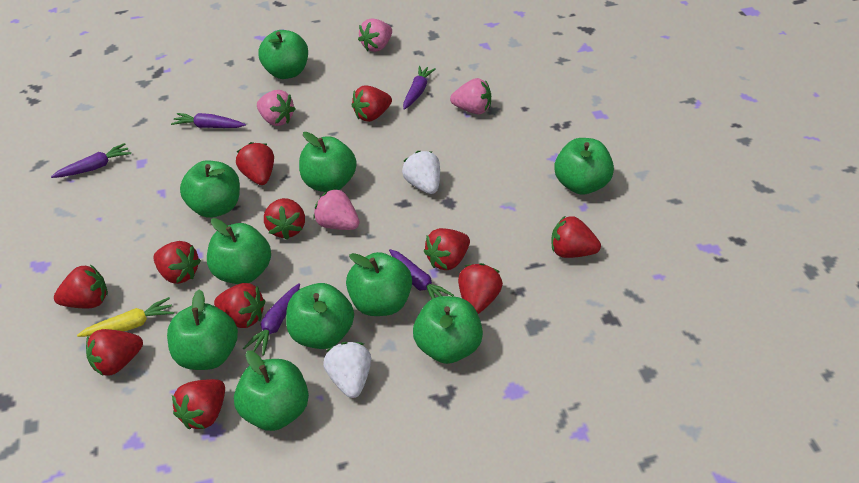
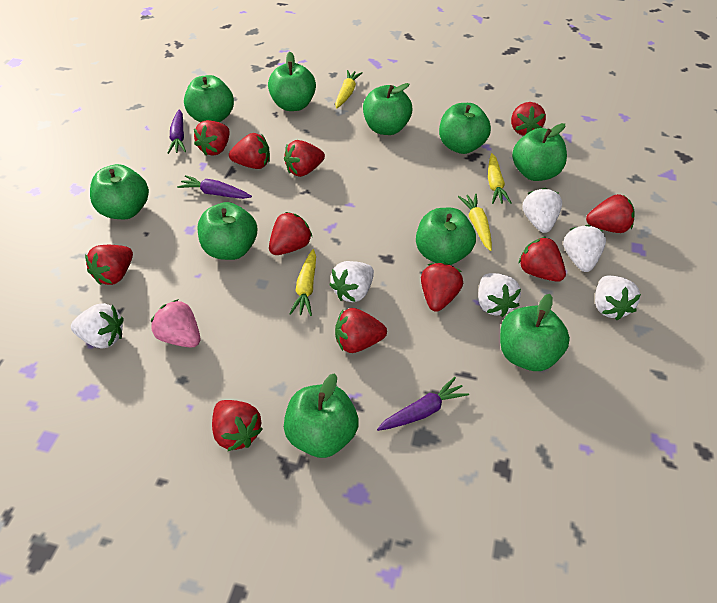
pink strawberry: 4 -> 1
purple carrot: 5 -> 3
white strawberry: 2 -> 6
yellow carrot: 1 -> 4

